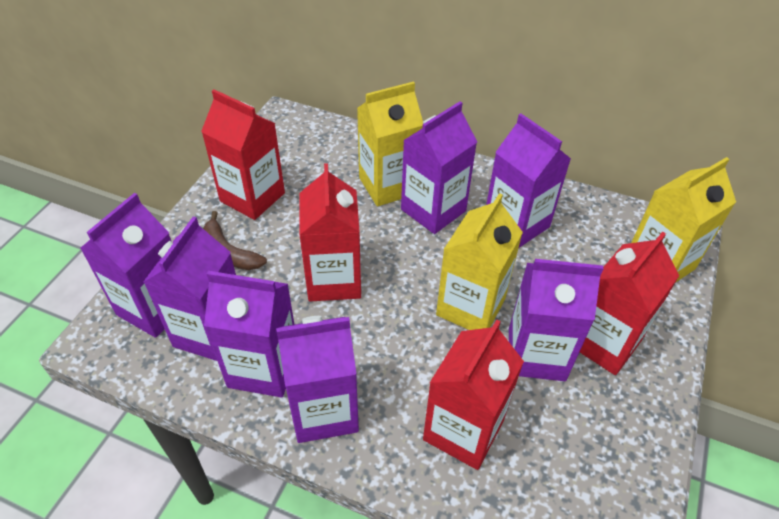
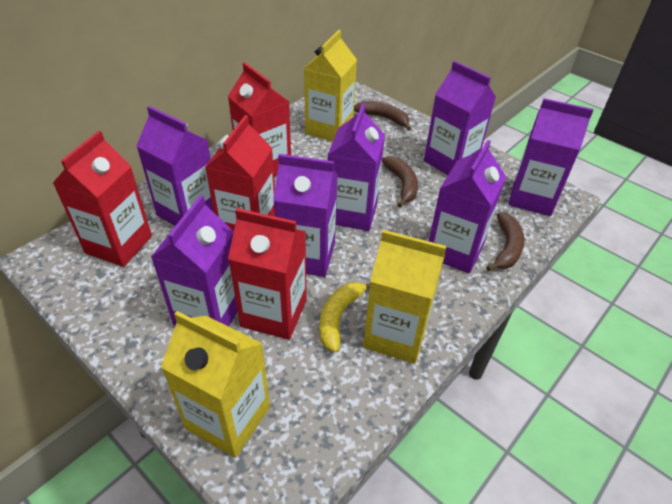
brown banana: 1 -> 3
yellow banana: 0 -> 1

